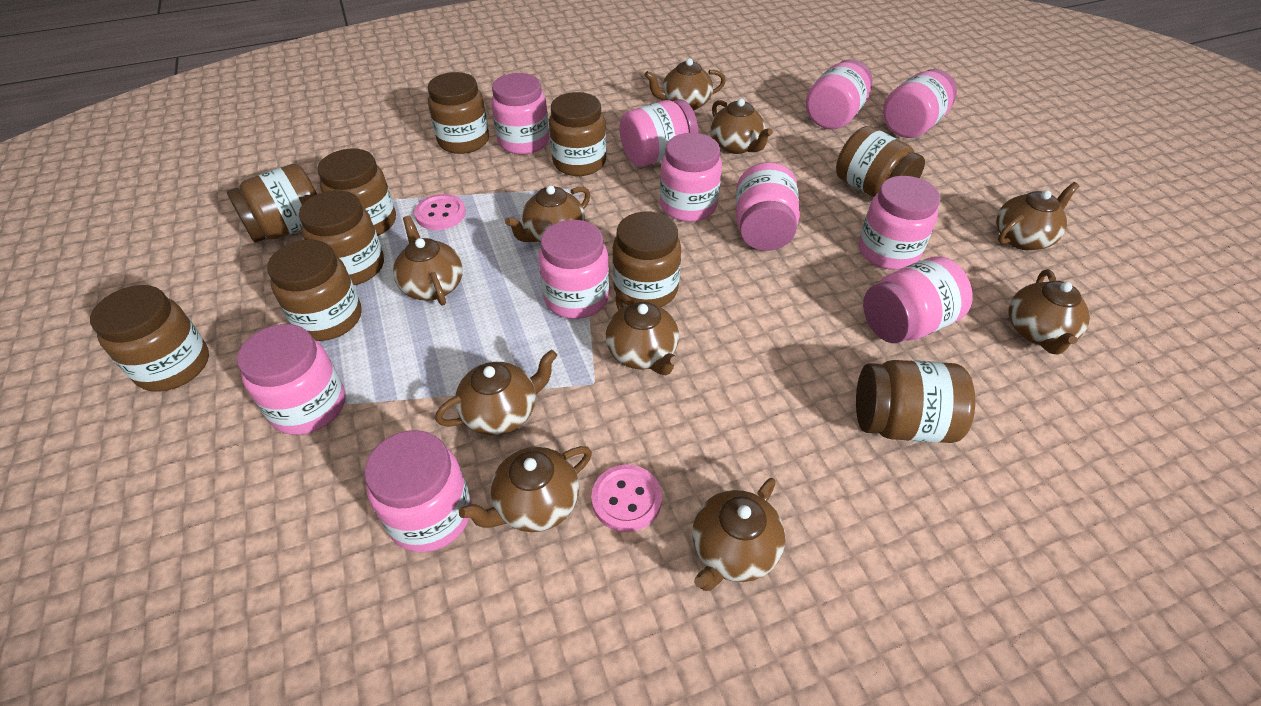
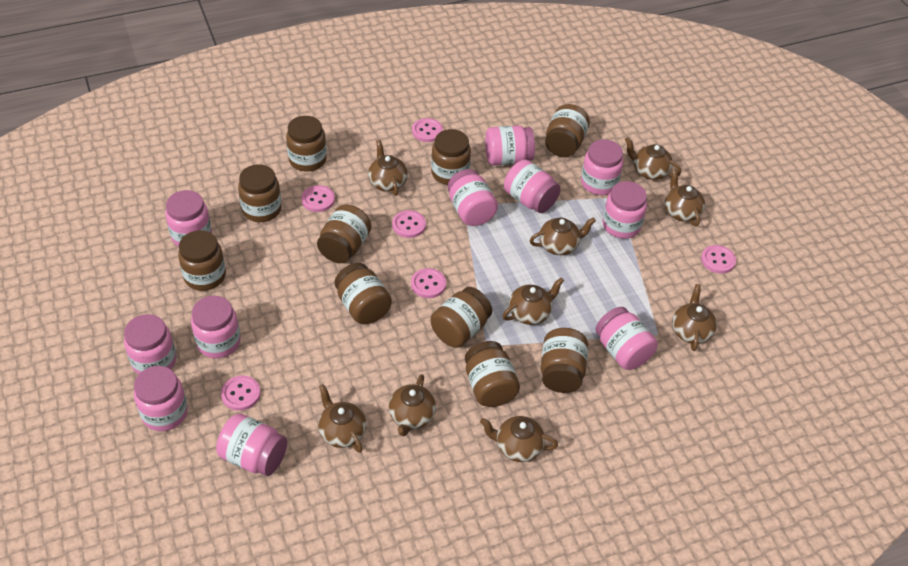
brown teapot: 10 -> 9
pink button: 2 -> 6

